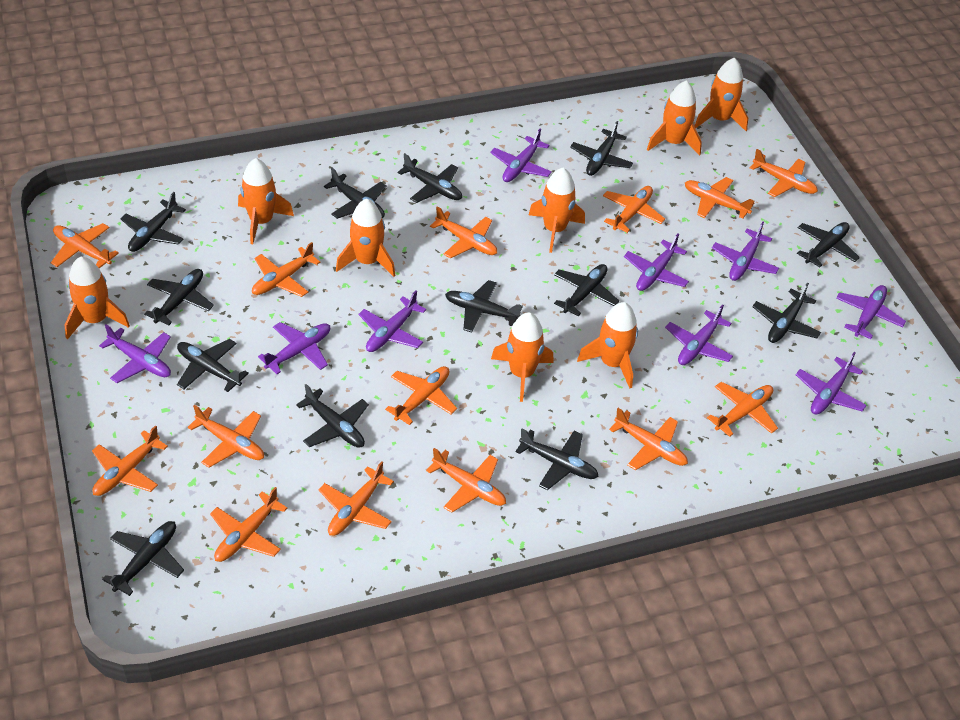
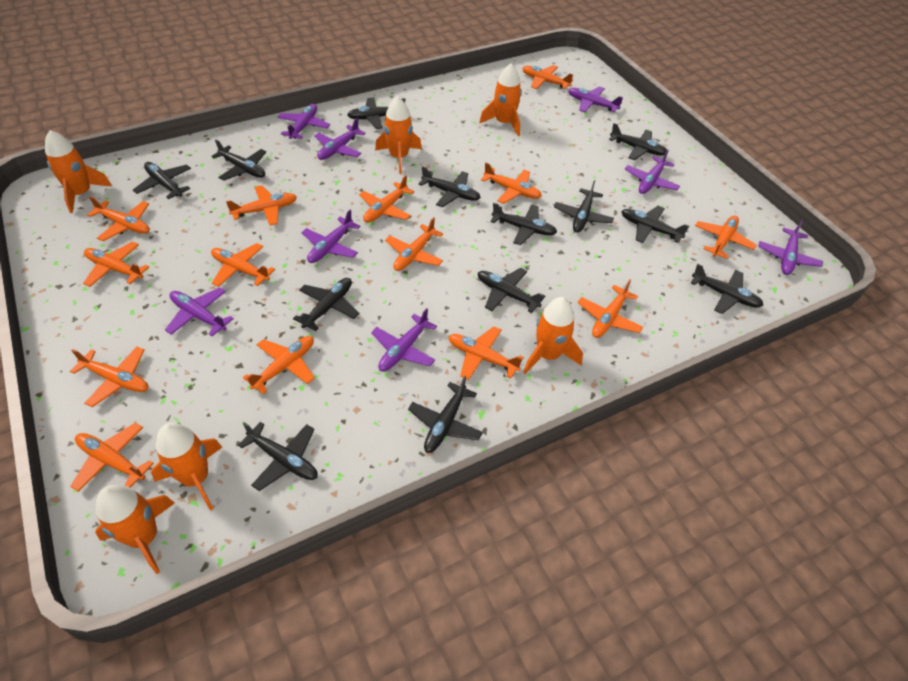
orange rocket: 8 -> 6
purple plane: 9 -> 8

